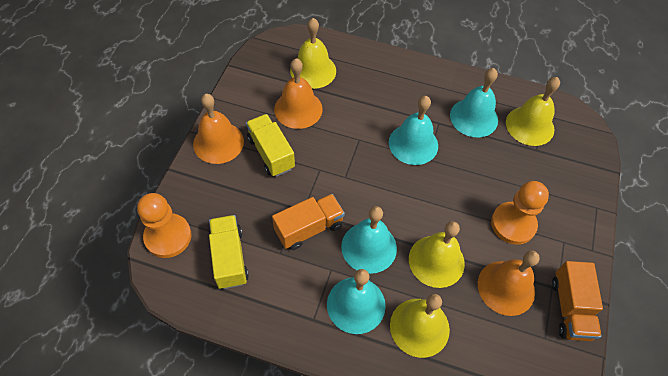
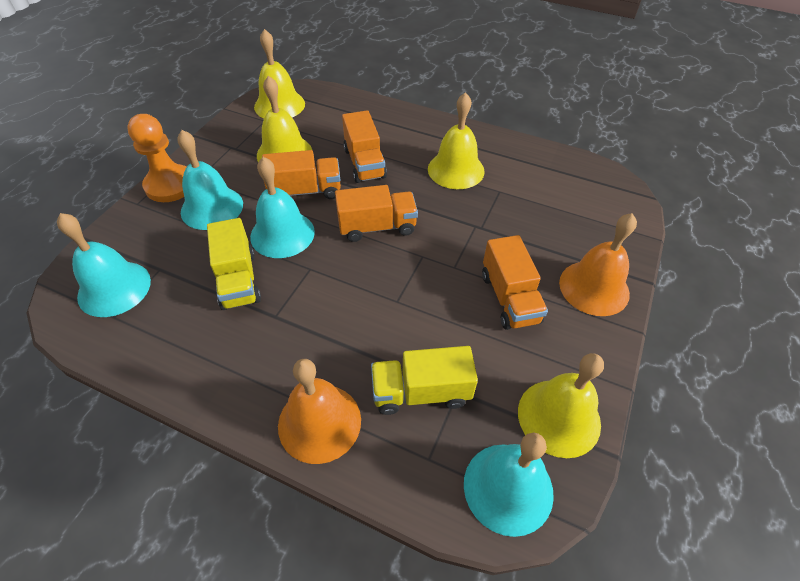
orange bell: 3 -> 2
orange pawn: 2 -> 1
orange truck: 2 -> 4

